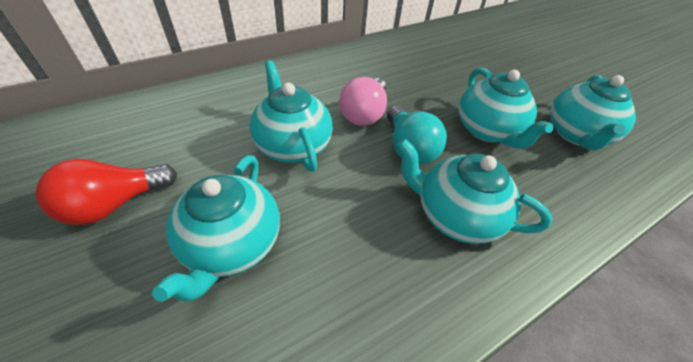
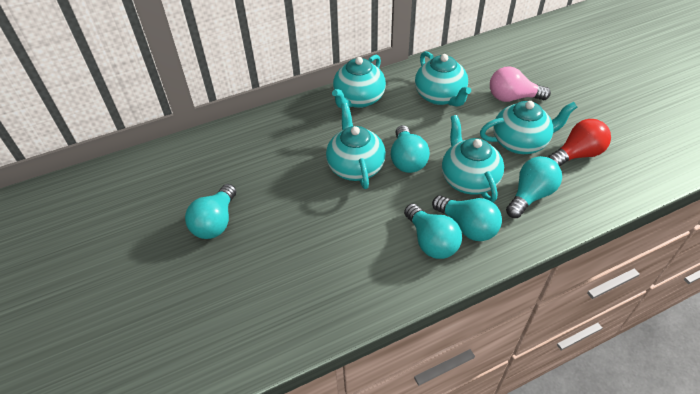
turquoise light bulb: 1 -> 5

